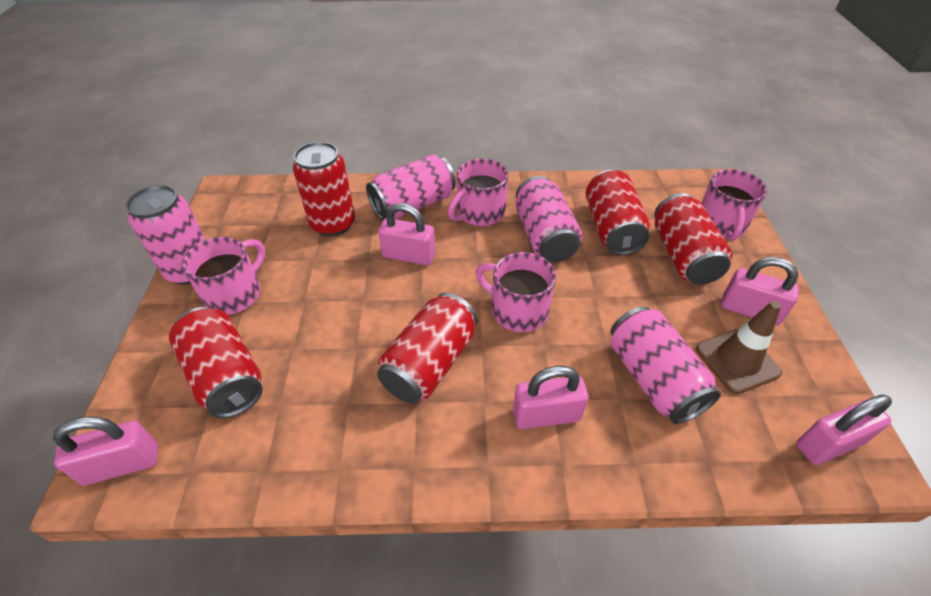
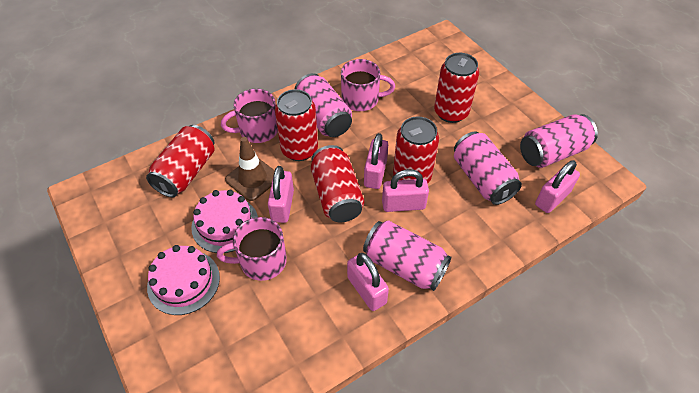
pink cake: 0 -> 2
pink mug: 4 -> 3

